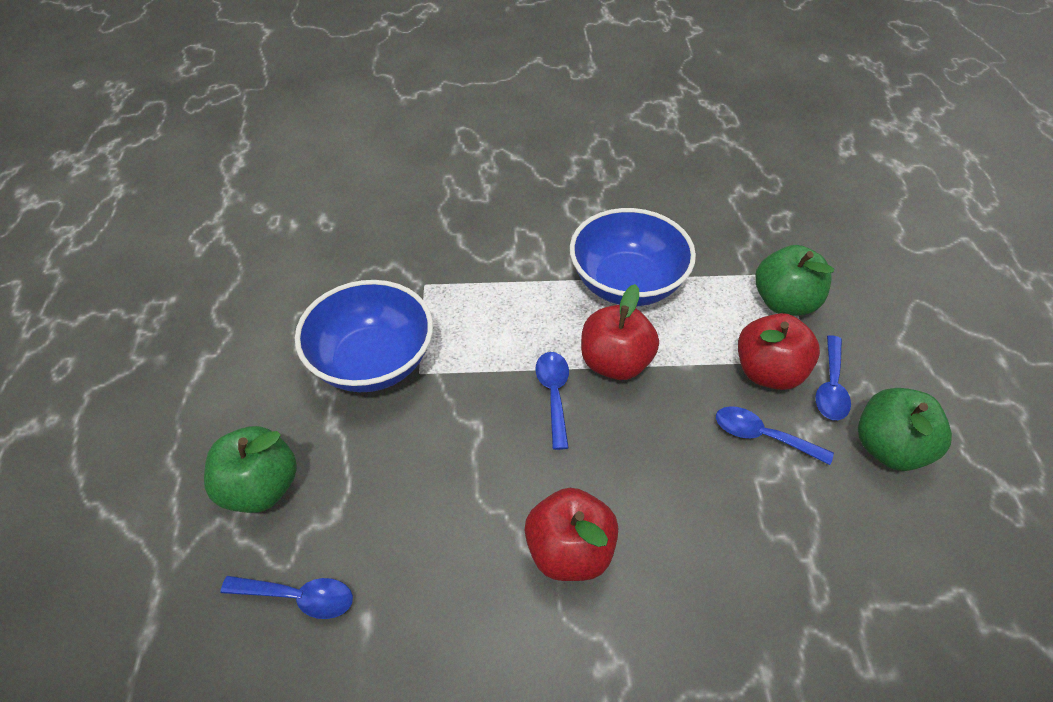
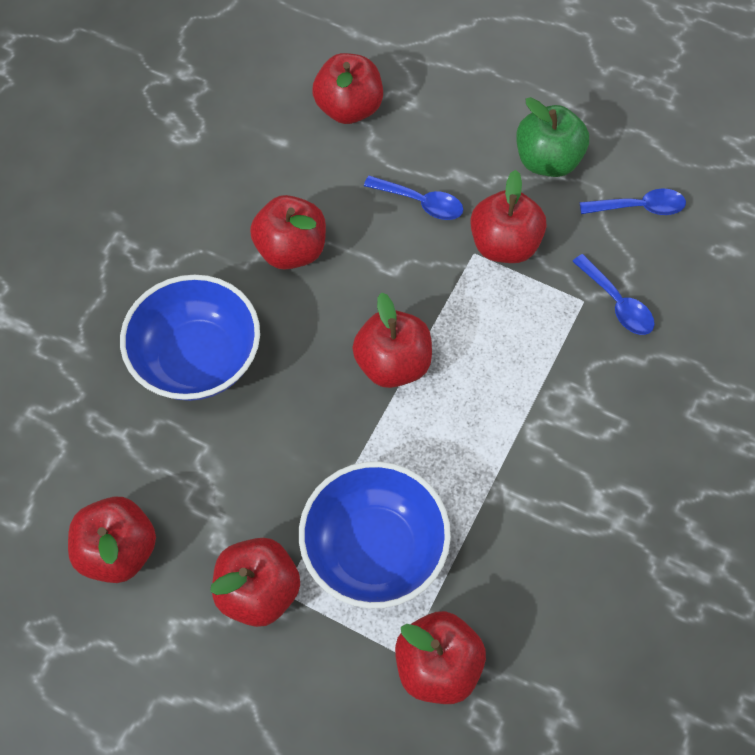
blue spoon: 4 -> 3
green apple: 3 -> 1
red apple: 3 -> 7

